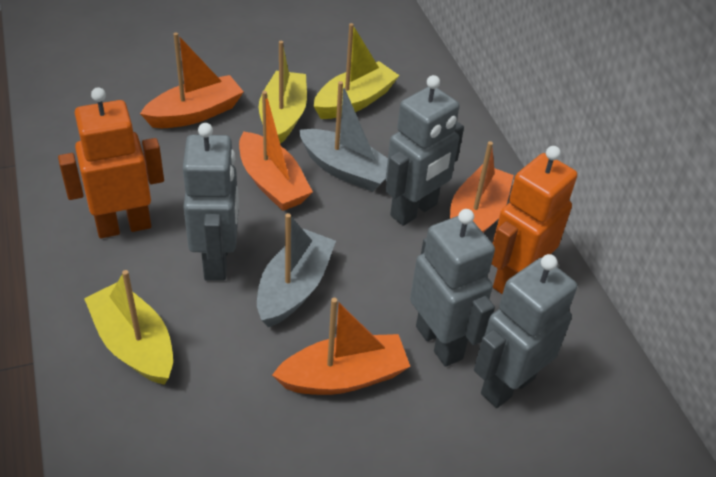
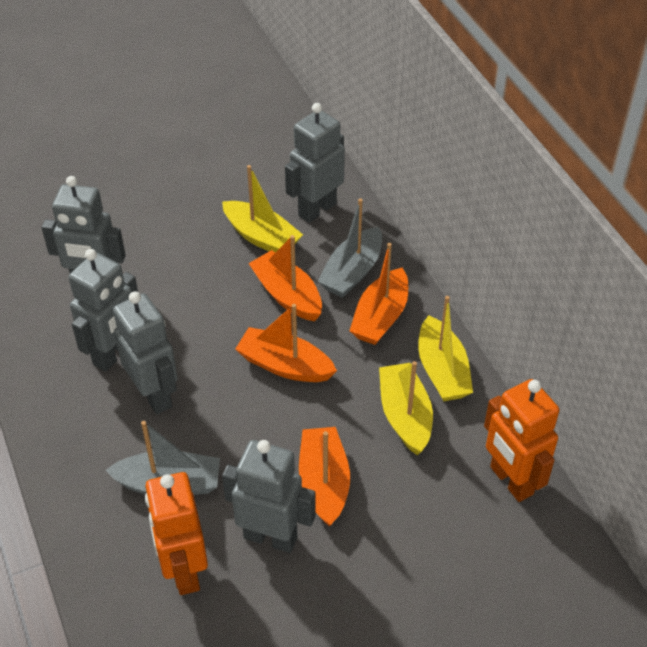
grey robot: 4 -> 5

